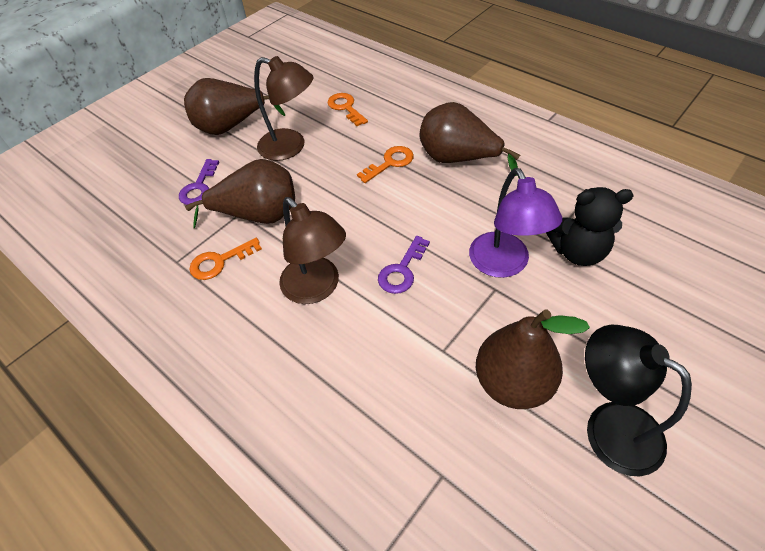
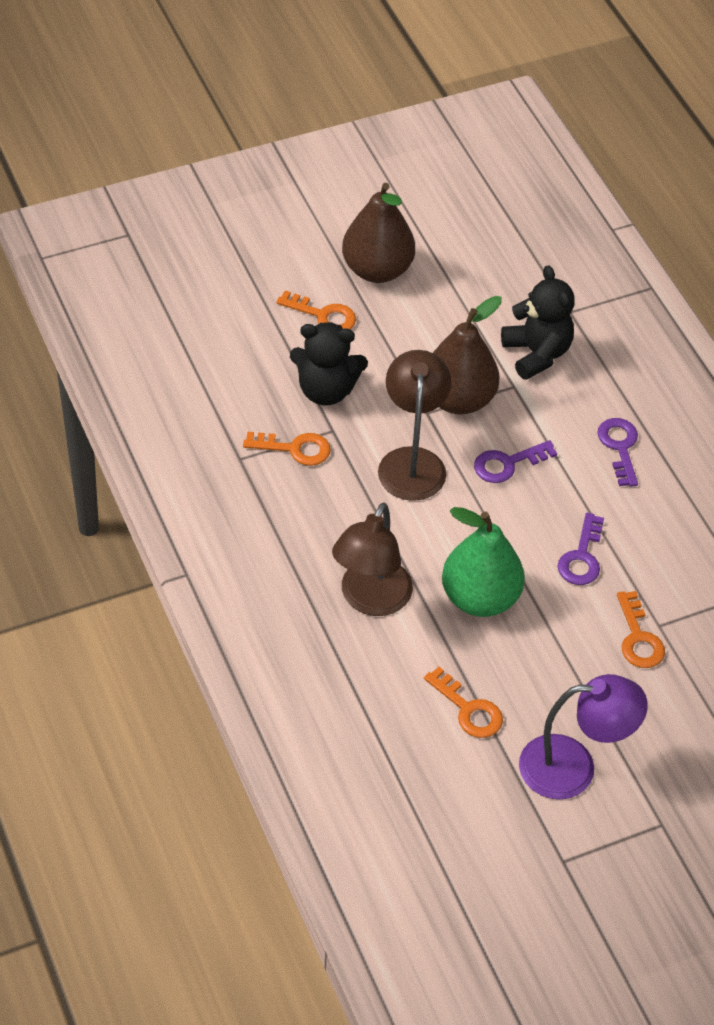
black lamp: 1 -> 0
black teddy bear: 1 -> 2
brown pear: 4 -> 2
green pear: 0 -> 1
orange key: 3 -> 4
purple key: 2 -> 3

